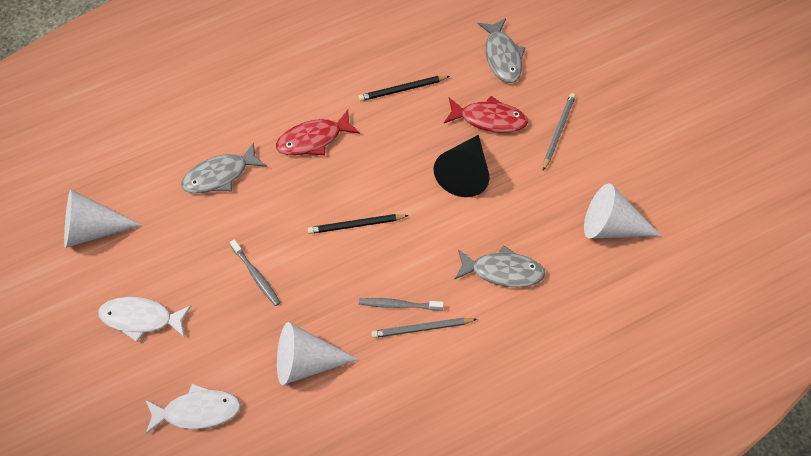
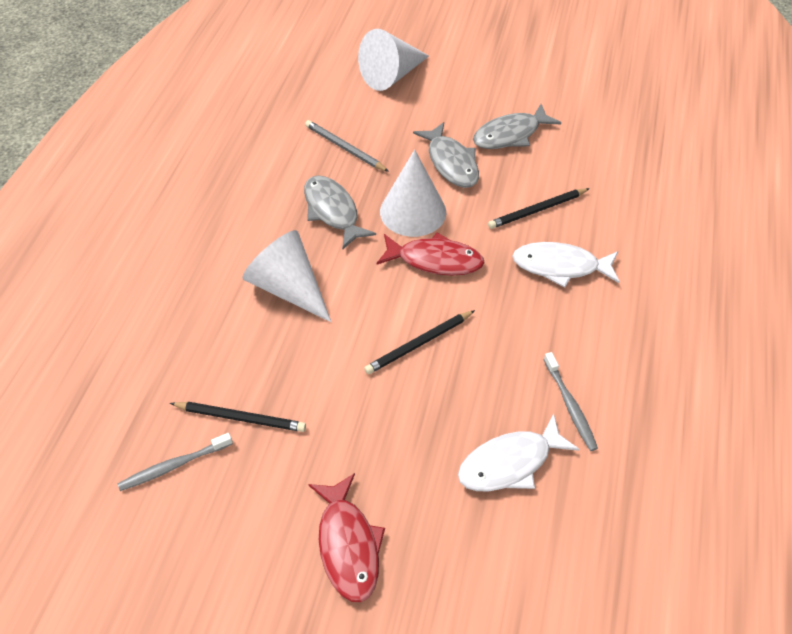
black cone: 1 -> 0
black pencil: 2 -> 3
grey pencil: 2 -> 1

